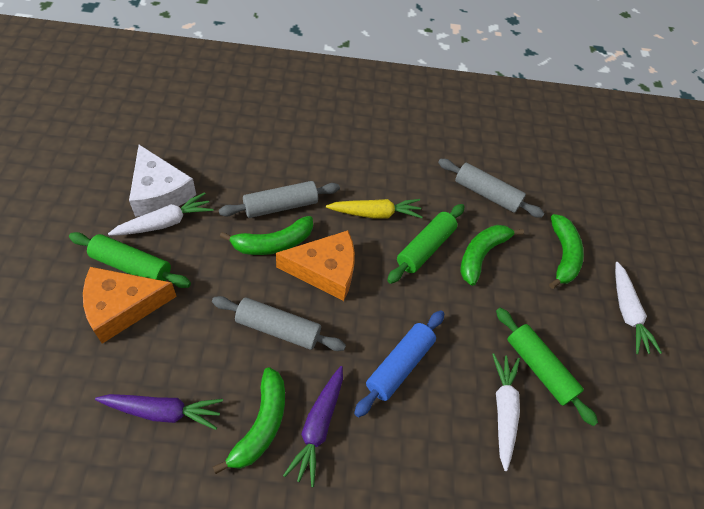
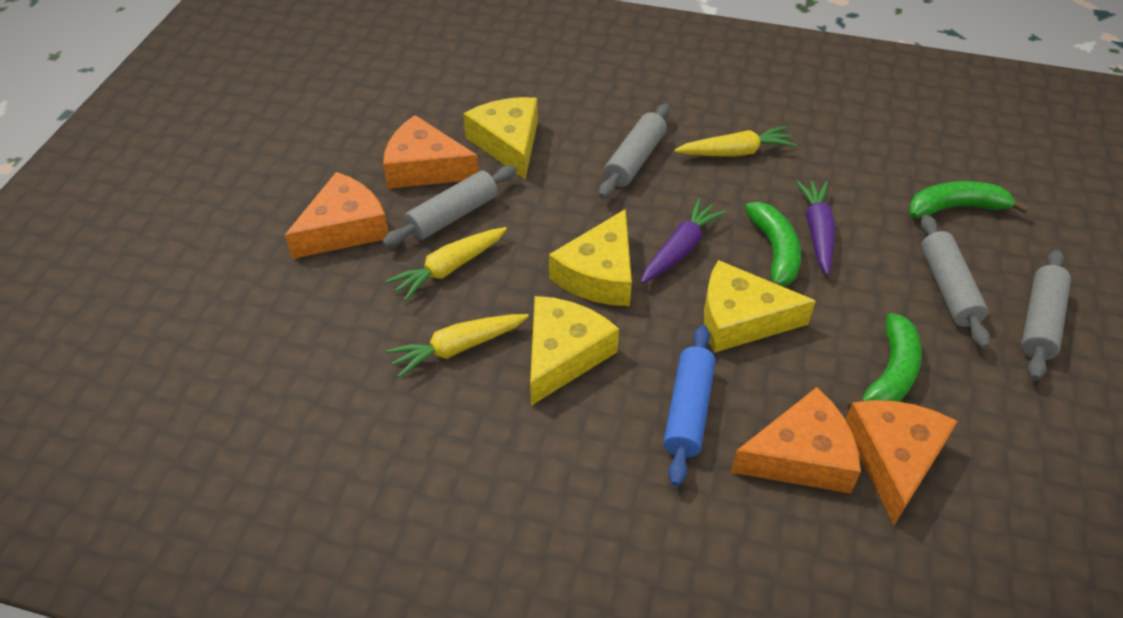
green banana: 4 -> 3
green rolling pin: 3 -> 0
grey rolling pin: 3 -> 4
orange cheese: 2 -> 4
white carrot: 3 -> 0
white cheese: 1 -> 0
yellow carrot: 1 -> 3
yellow cheese: 0 -> 4

